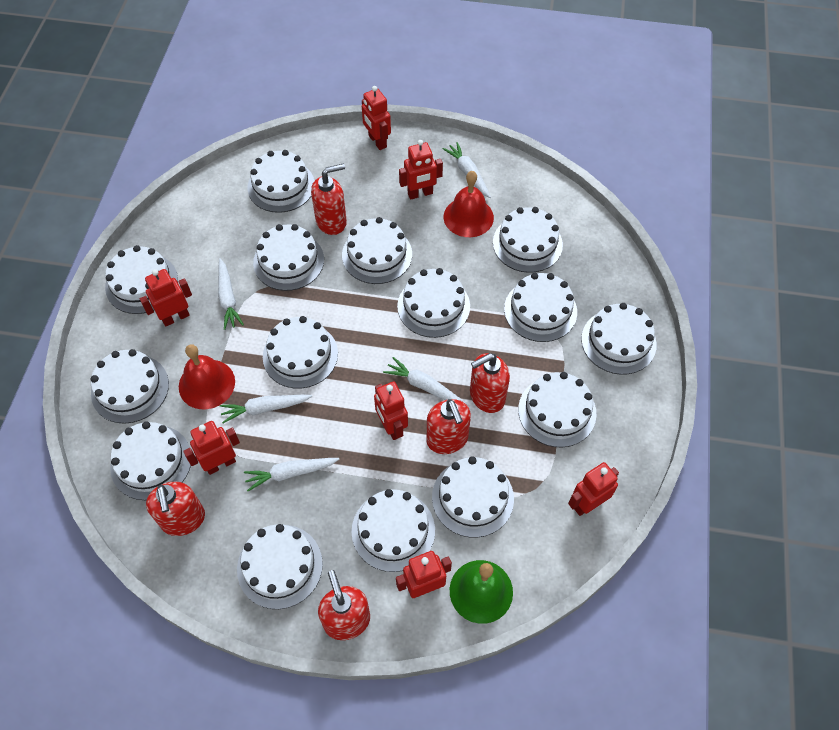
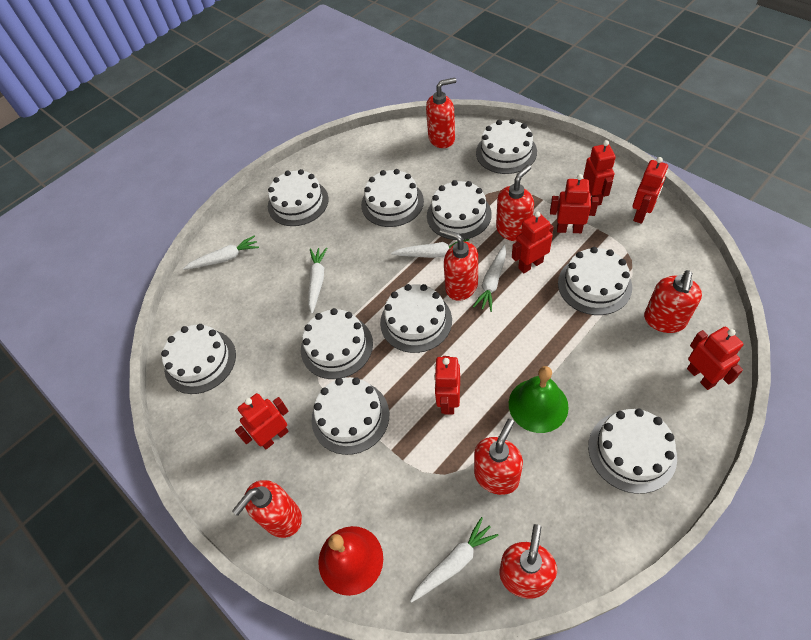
red bell: 2 -> 1
red soap dispenser: 5 -> 7
white cake: 15 -> 10

